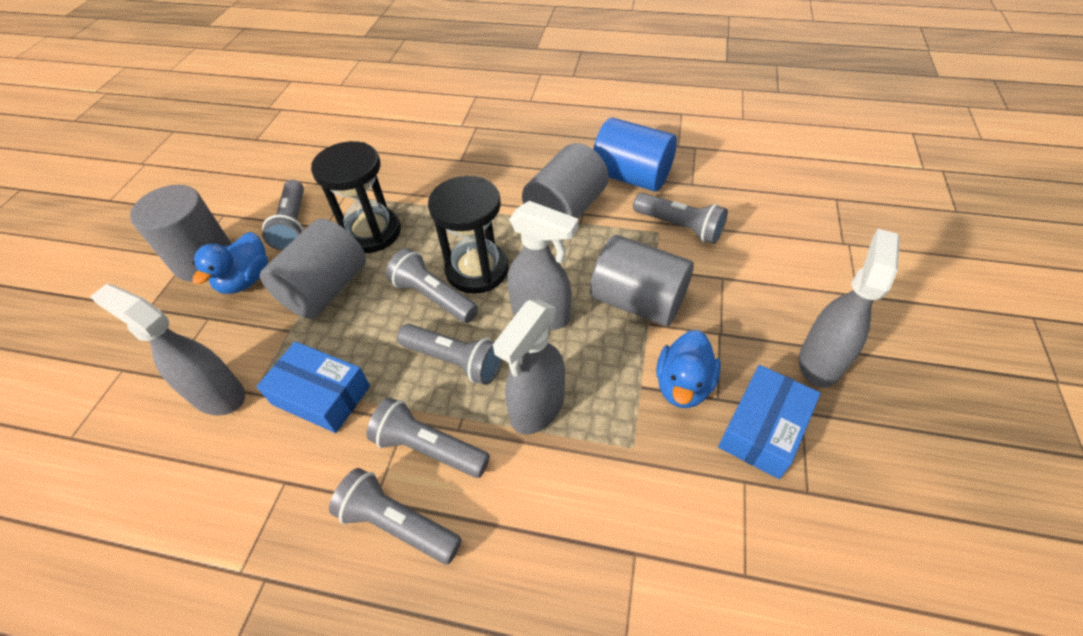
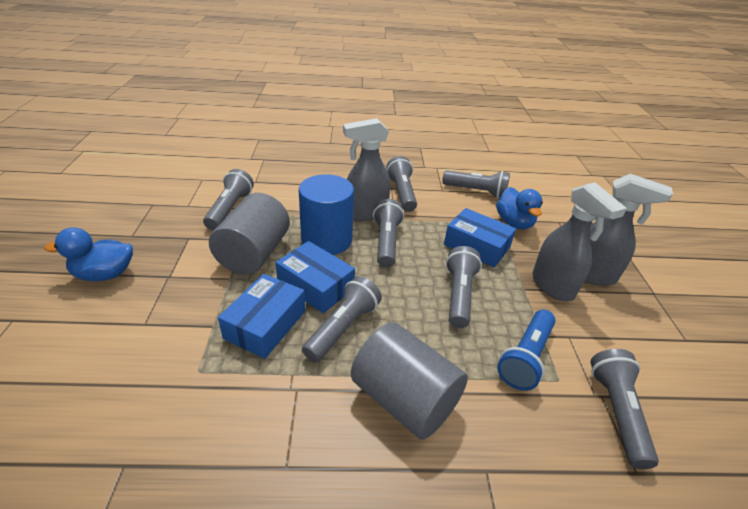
black hourglass: 2 -> 0
blue box: 2 -> 3
blue flashlight: 0 -> 1
grey cylinder: 4 -> 2
grey flashlight: 6 -> 7
grey spray bottle: 4 -> 3

